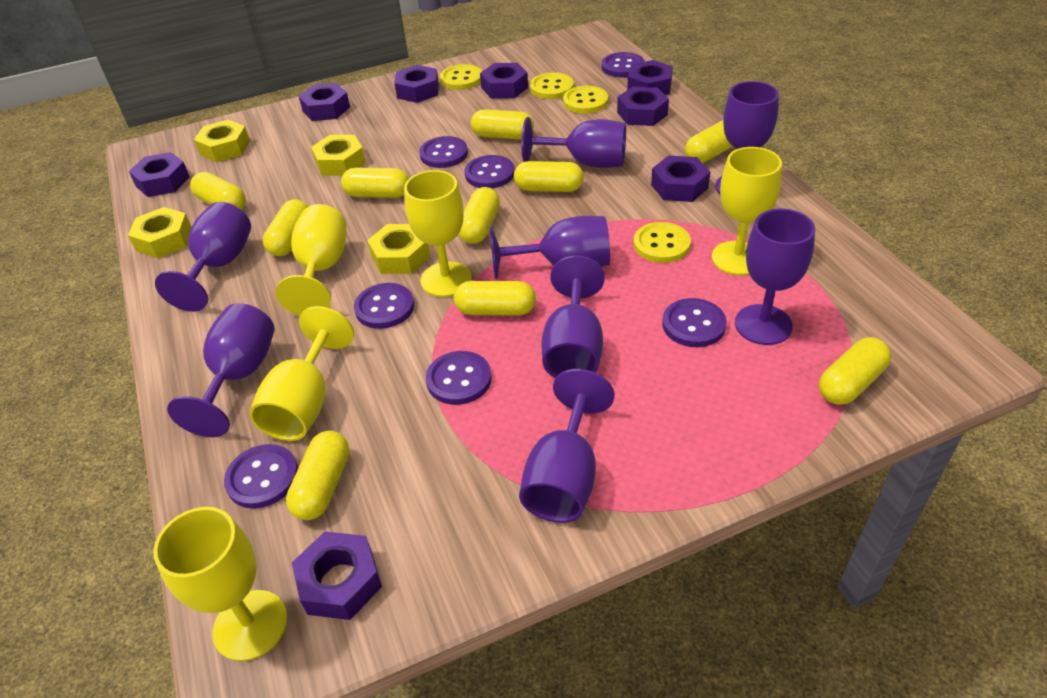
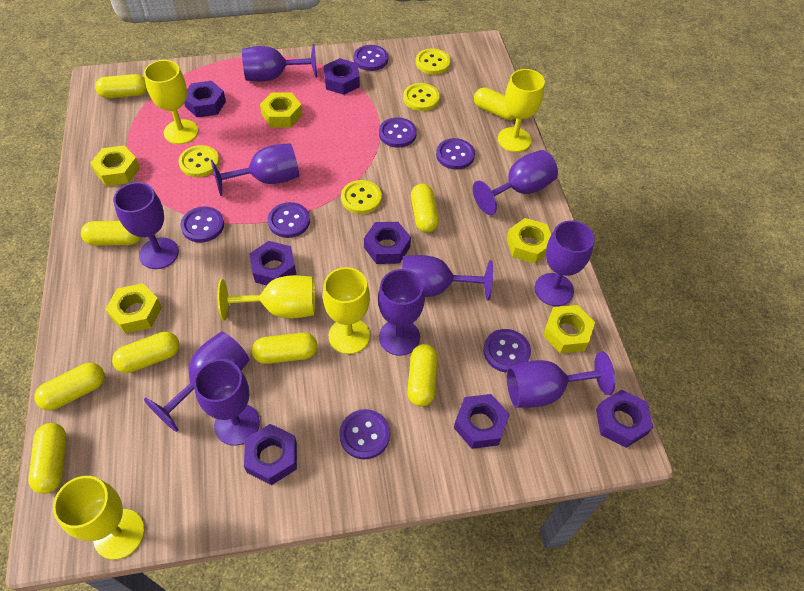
purple goblet: 8 -> 10
purple nut: 8 -> 7
yellow capsule: 10 -> 9
yellow nut: 4 -> 5

